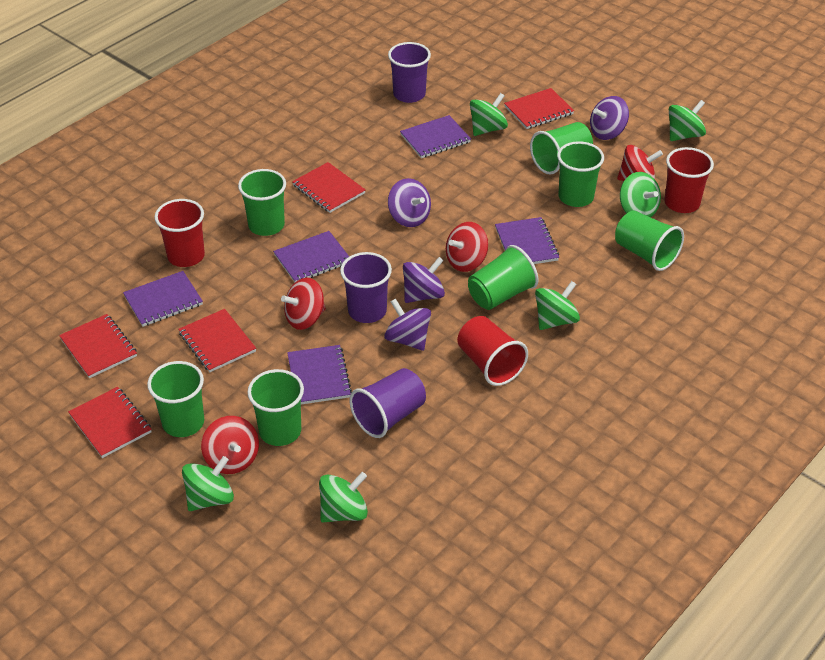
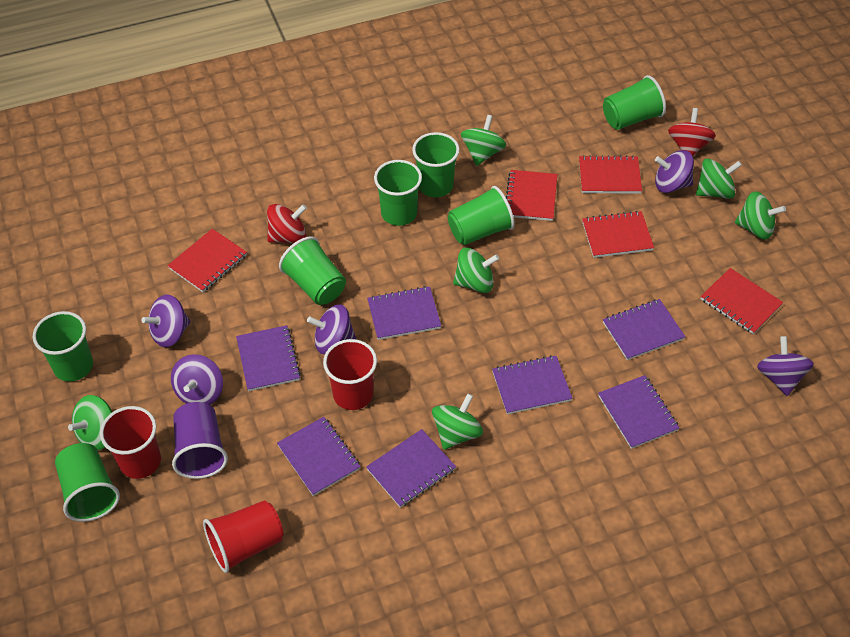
purple cup: 3 -> 1
purple notebook: 5 -> 7
purple spinning top: 4 -> 5
red spinning top: 4 -> 2

